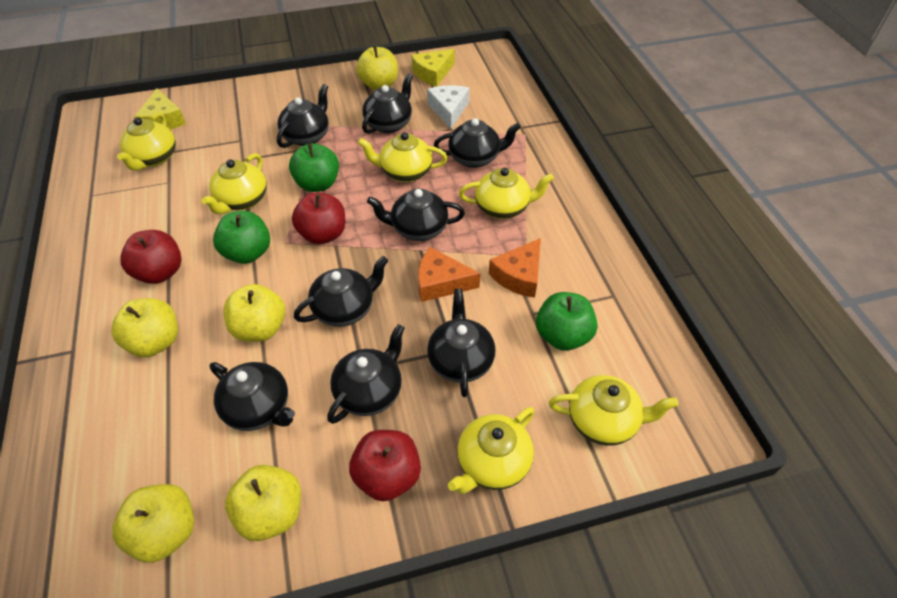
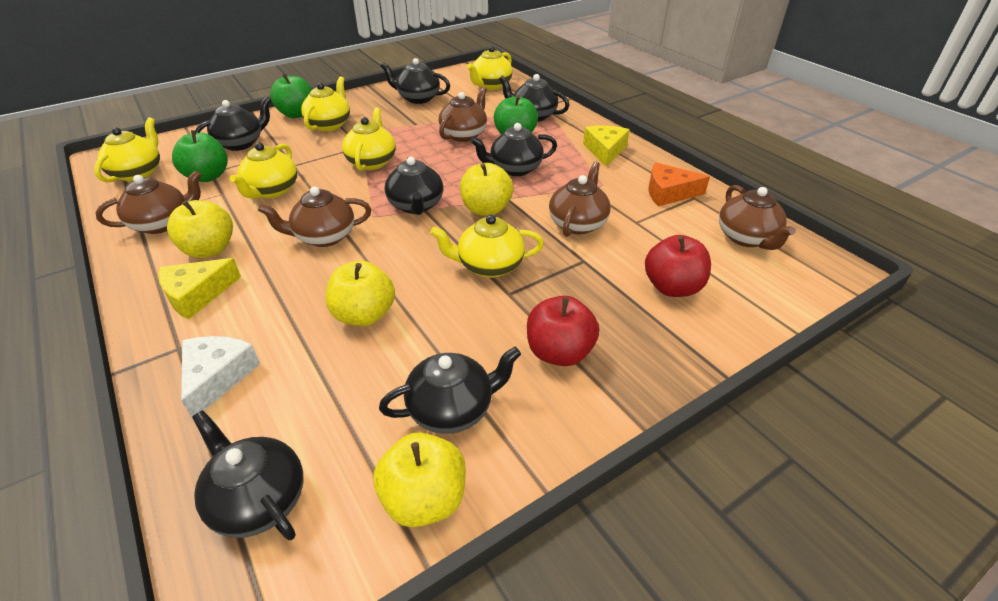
black teapot: 8 -> 7
brown teapot: 0 -> 5
orange cheese: 2 -> 1
red apple: 3 -> 2
yellow apple: 5 -> 4

